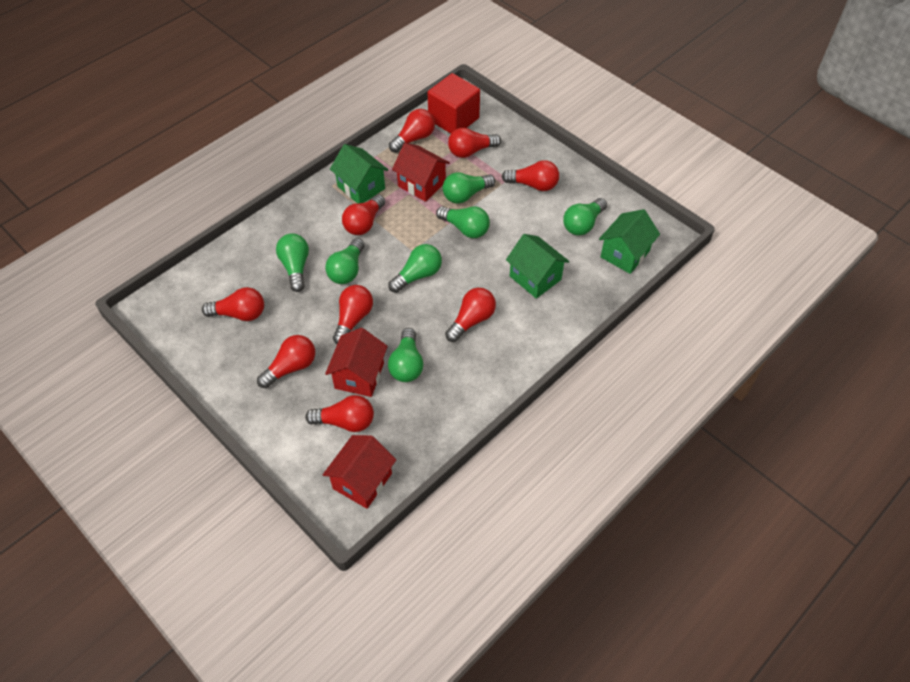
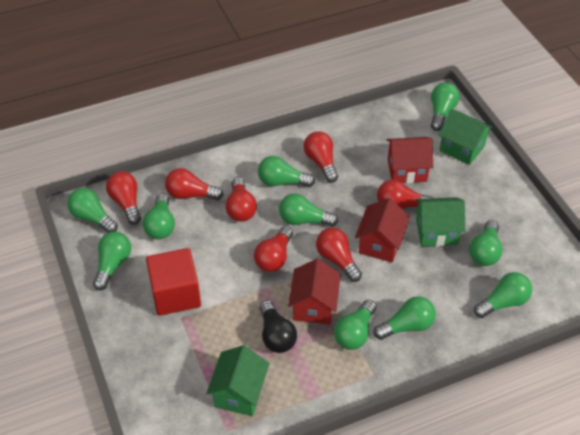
black light bulb: 0 -> 1
green light bulb: 7 -> 10
red light bulb: 9 -> 7

